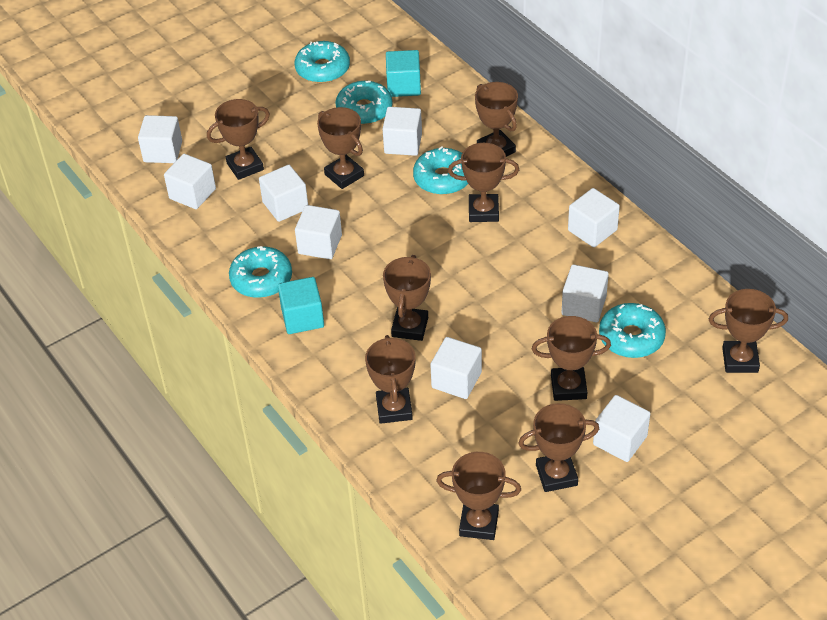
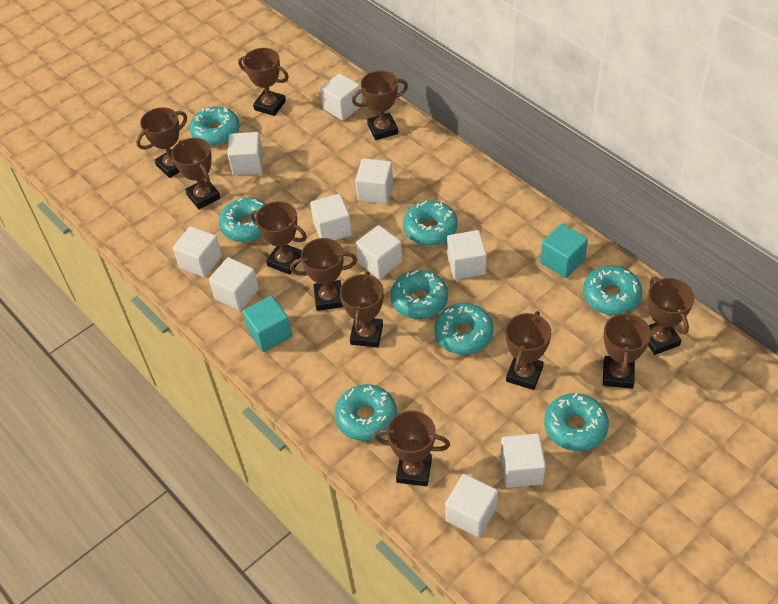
brown trophy: 10 -> 11
turquoise donut: 5 -> 8
white cube: 9 -> 10

